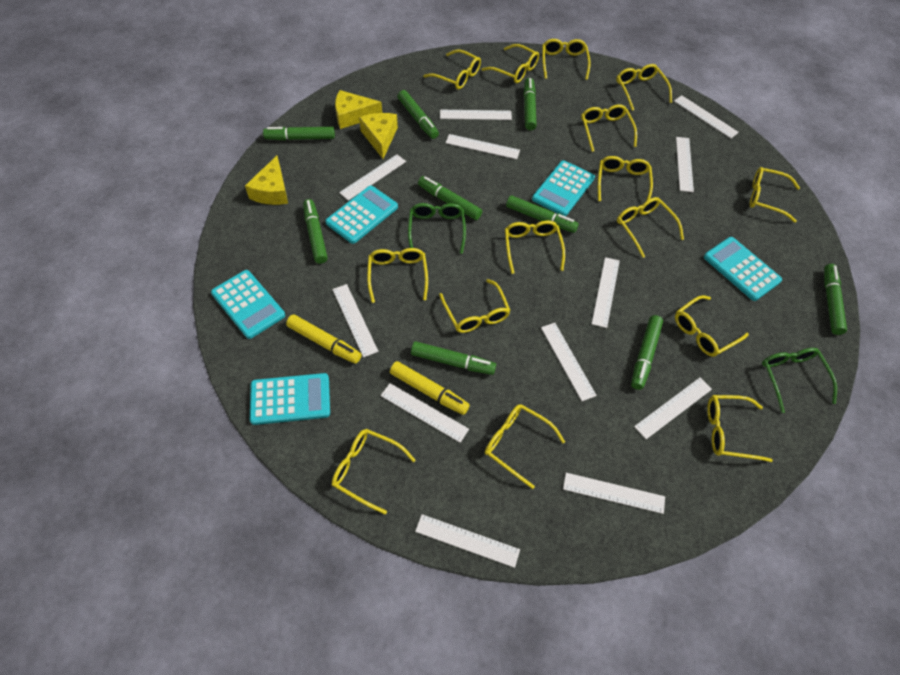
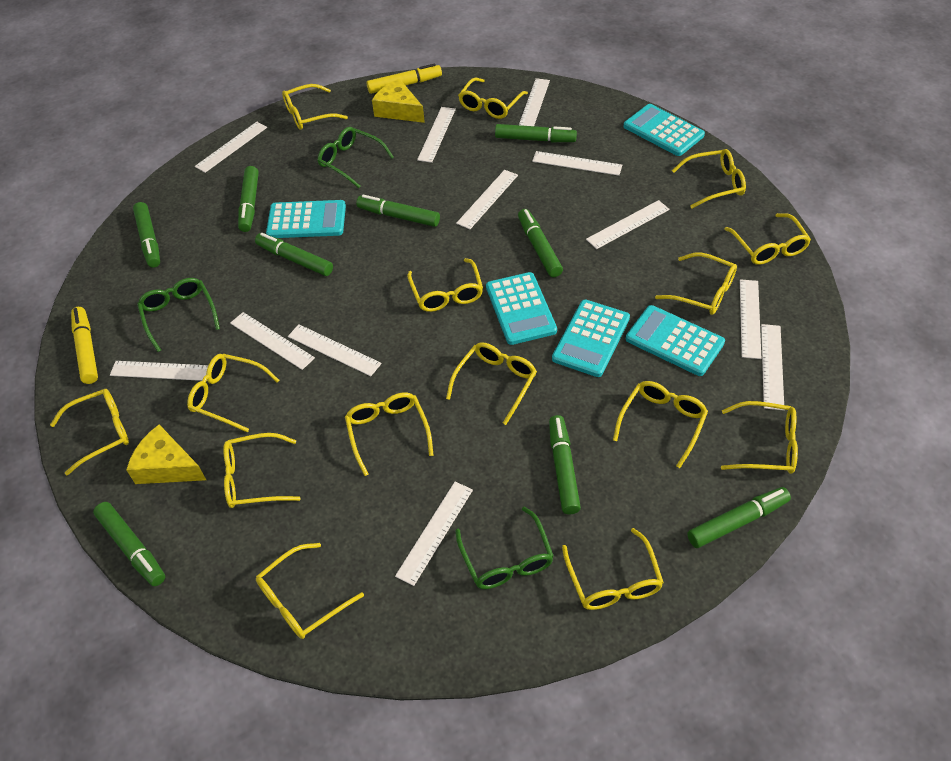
green glasses: 2 -> 3
yellow cheese: 3 -> 2

